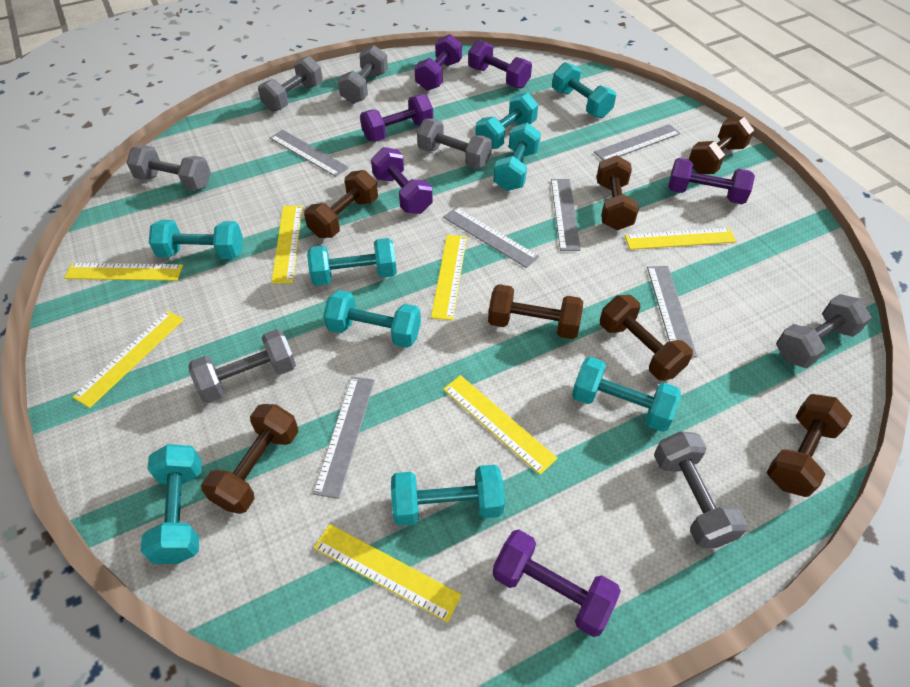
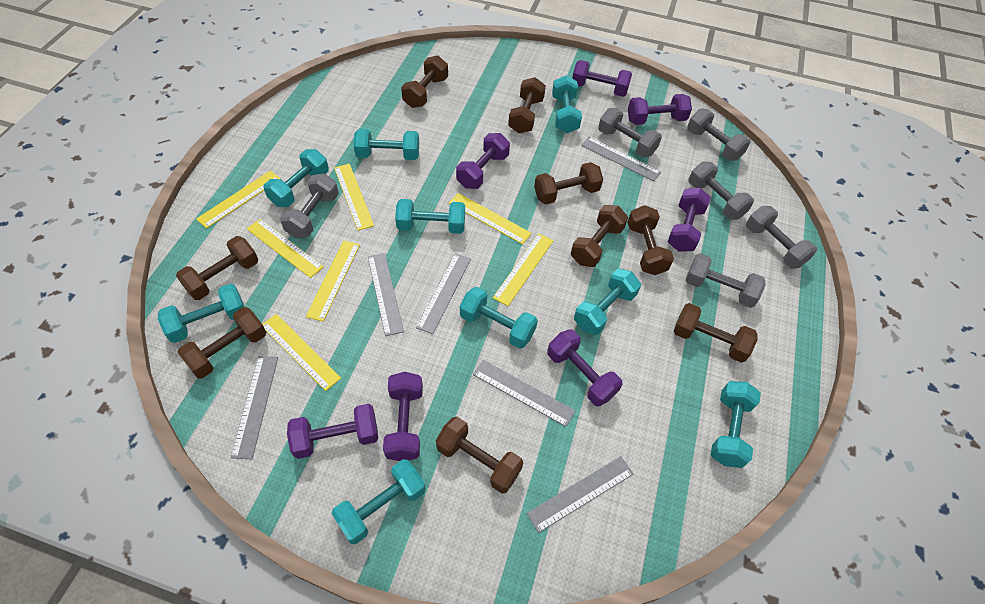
brown dumbbell: 7 -> 9
grey dumbbell: 7 -> 6
purple dumbbell: 6 -> 7

